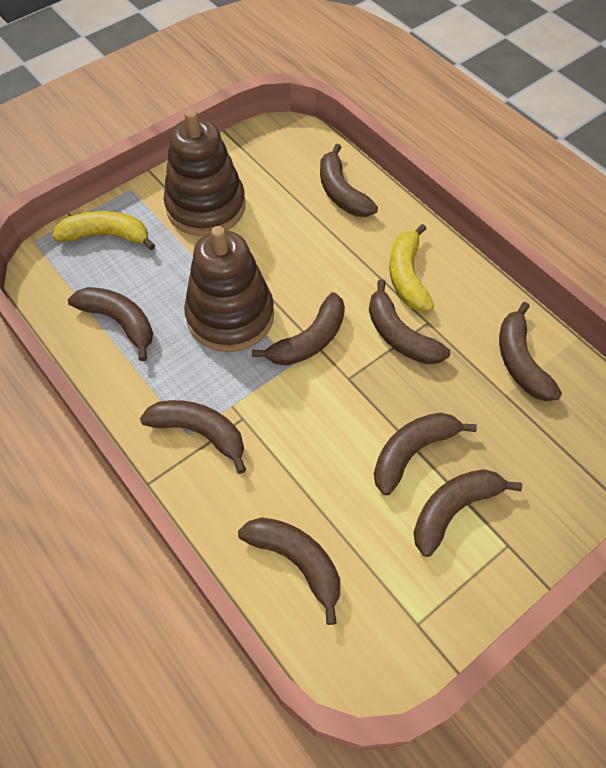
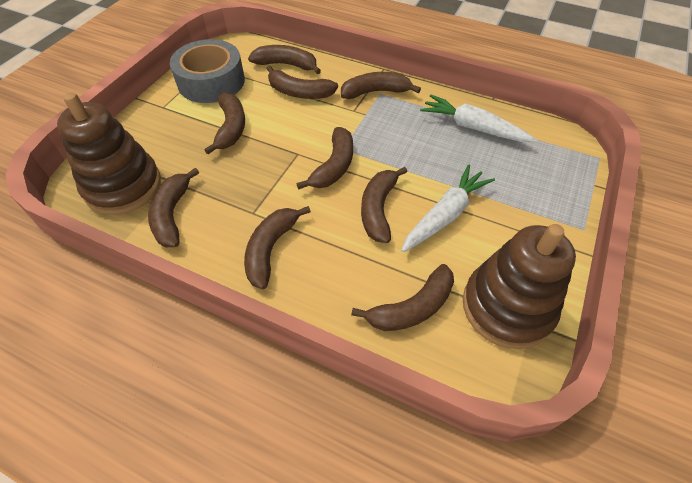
grey tape: 0 -> 1
white carrot: 0 -> 2
yellow banana: 2 -> 0

